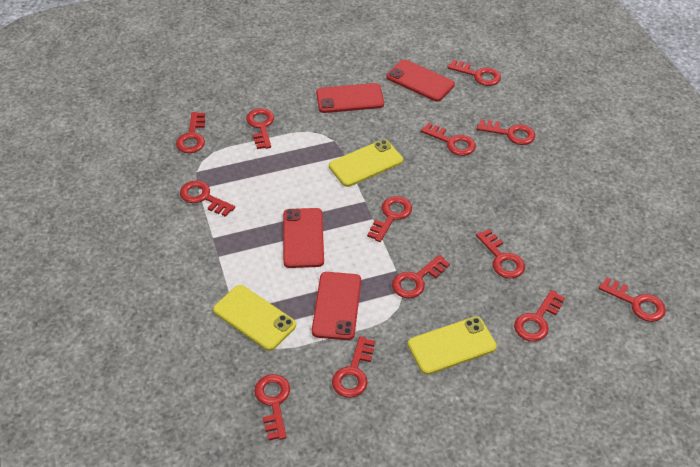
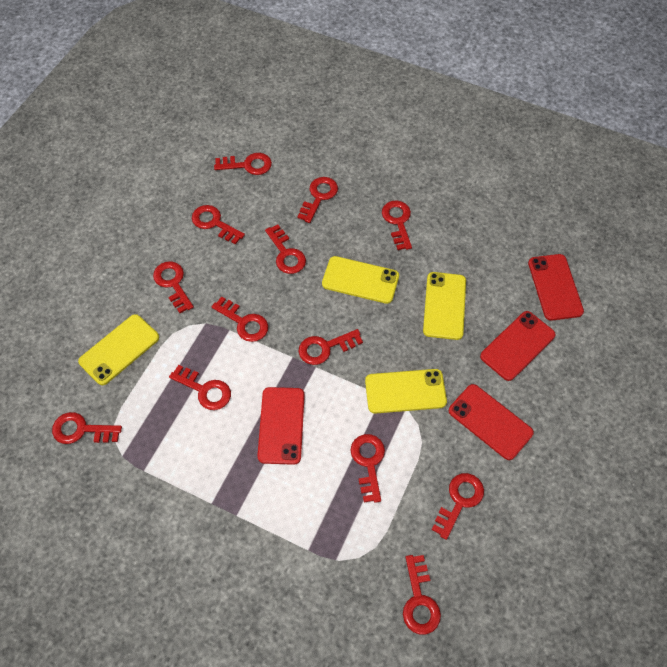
yellow phone: 3 -> 4

